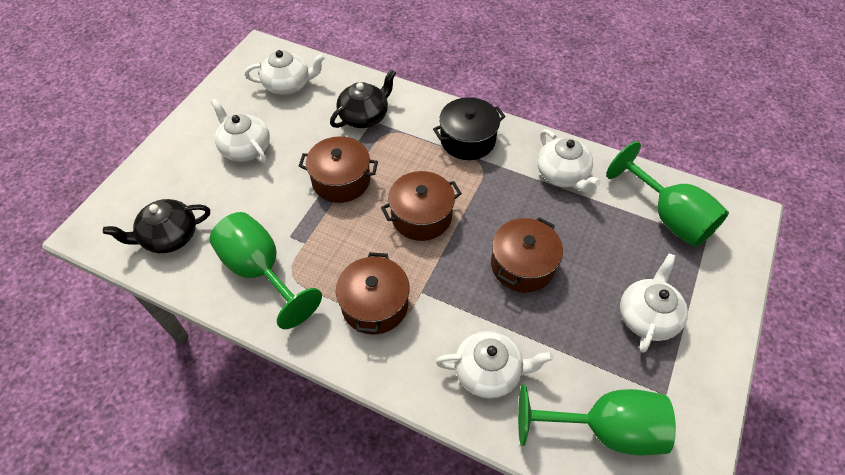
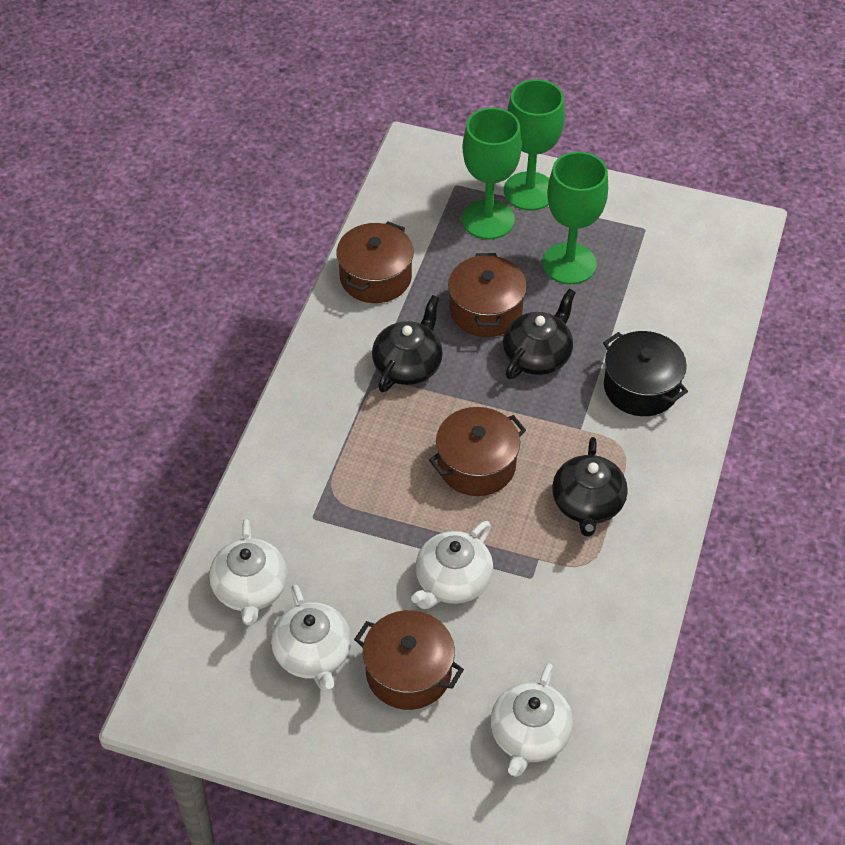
black teapot: 2 -> 3
white teapot: 5 -> 4

